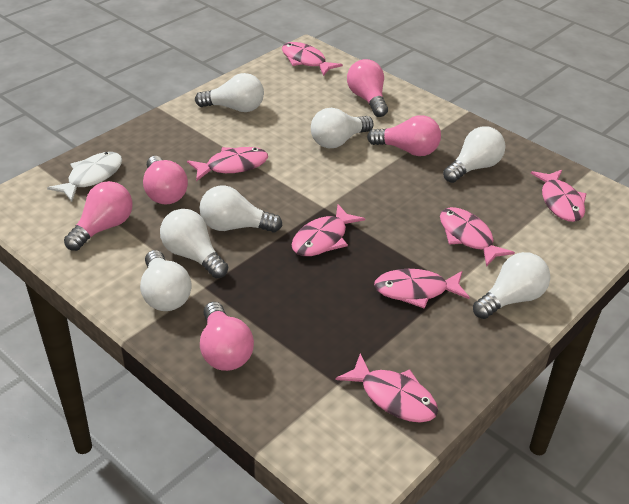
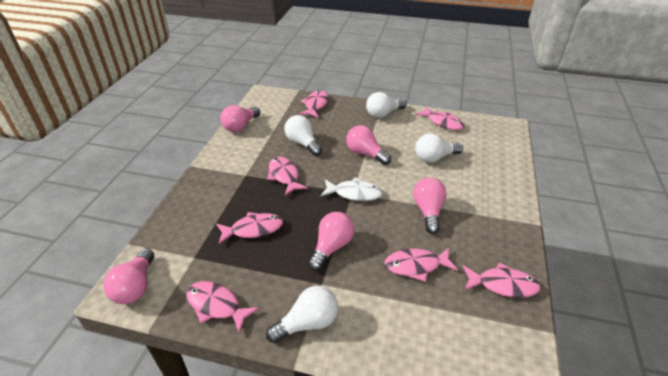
white light bulb: 7 -> 4

